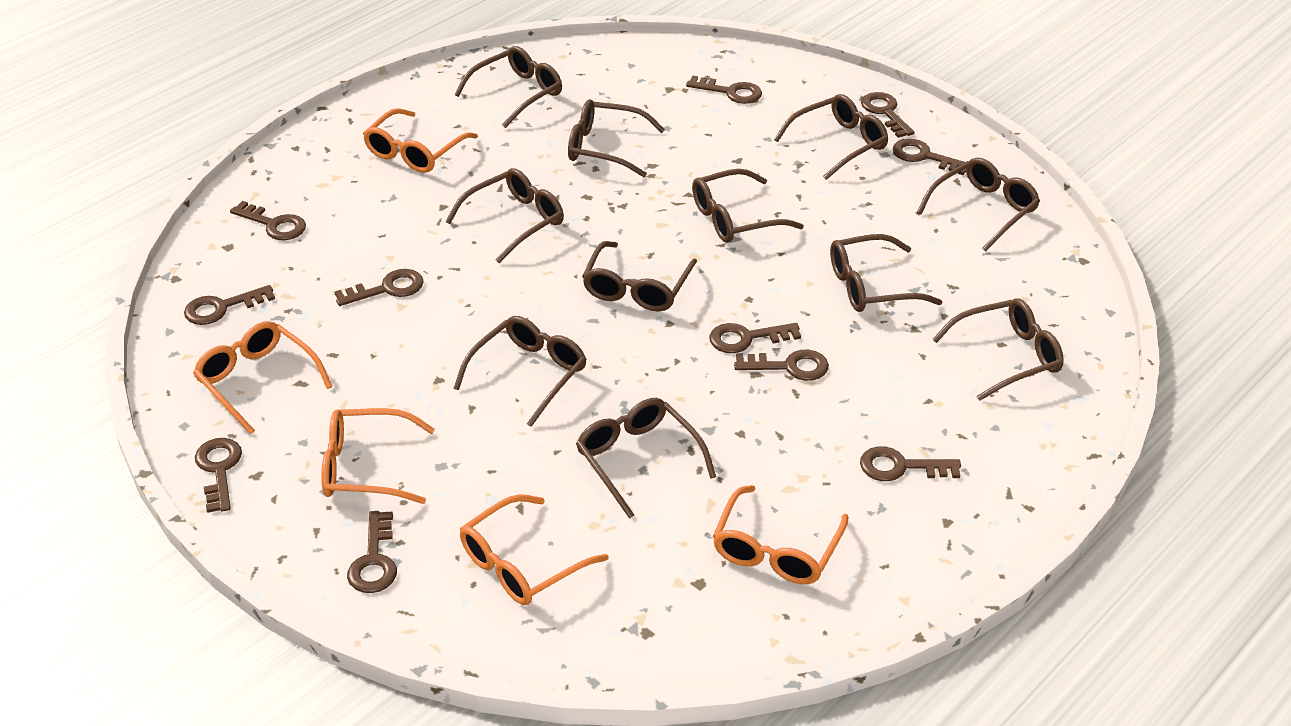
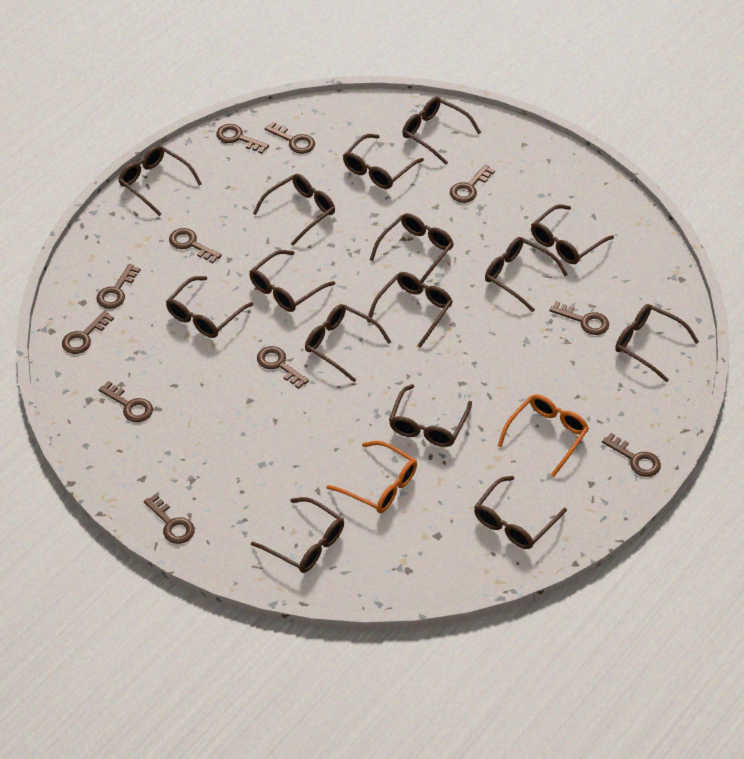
brown glasses: 11 -> 15
orange glasses: 5 -> 2

